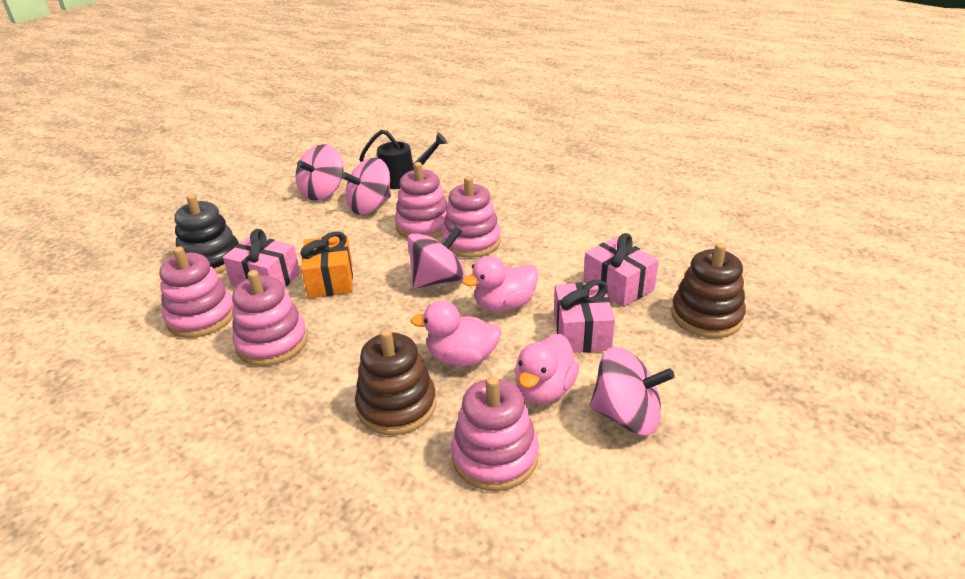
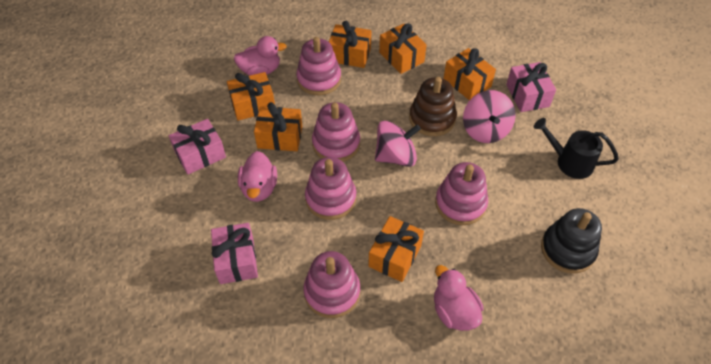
brown stacking toy: 2 -> 1
orange gift: 1 -> 6
pink spinning top: 4 -> 2

